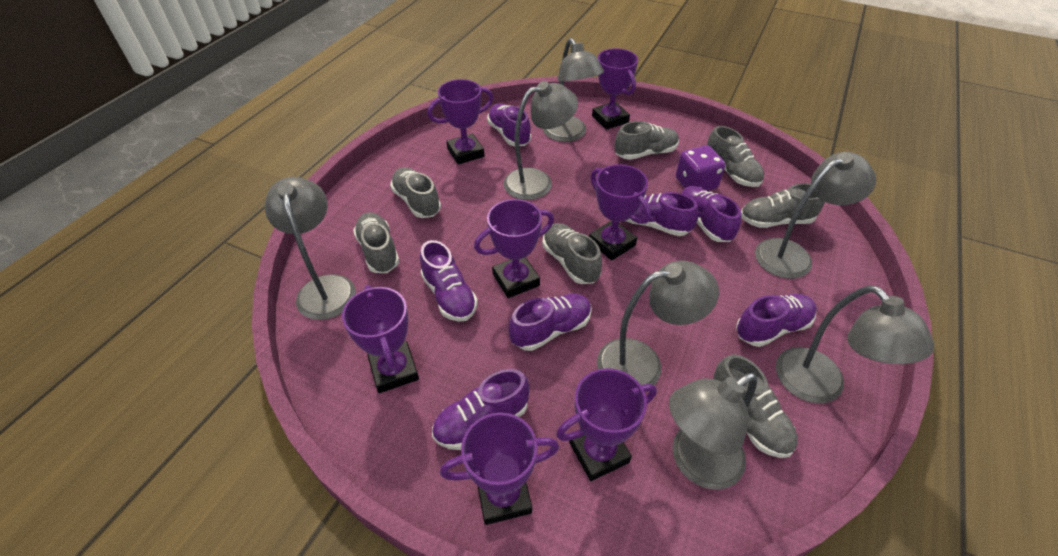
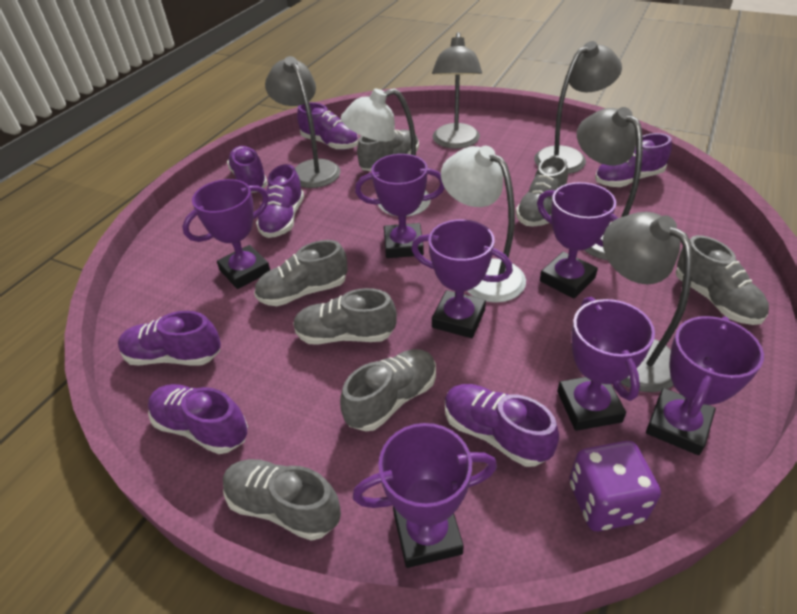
grey lamp: 7 -> 5
white lamp: 0 -> 2

